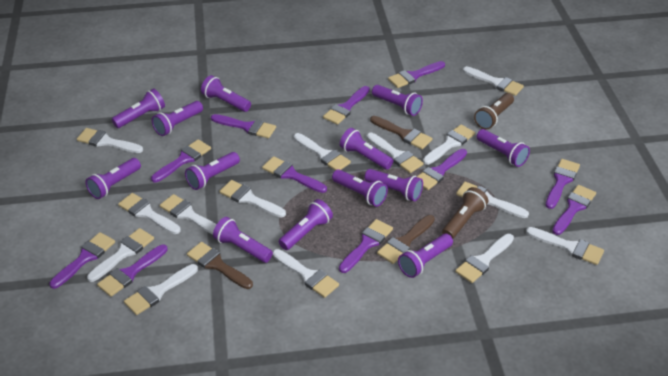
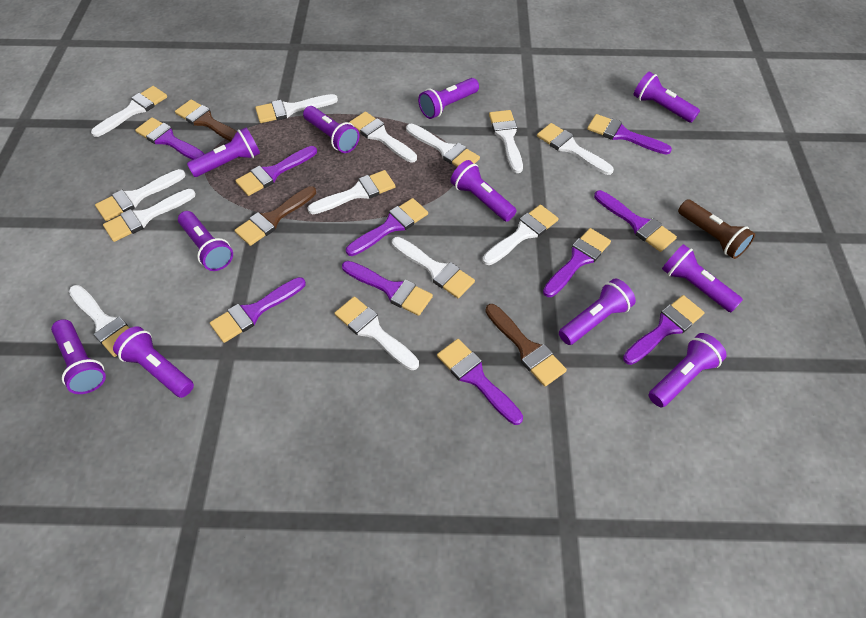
brown flashlight: 2 -> 1
purple brush: 11 -> 10
purple flashlight: 13 -> 11
white brush: 14 -> 13

